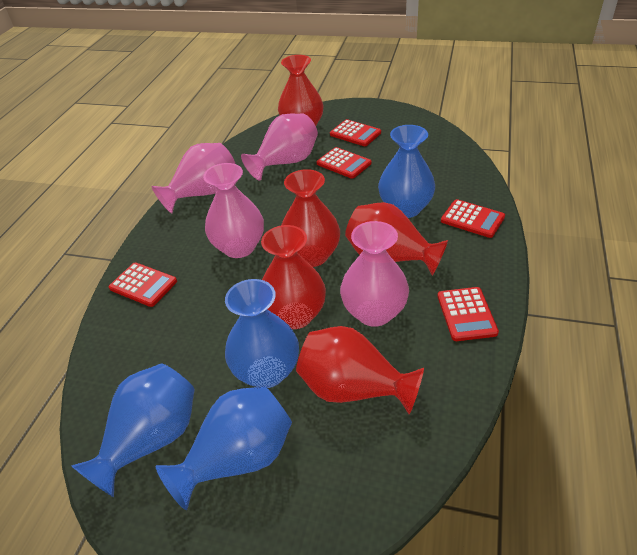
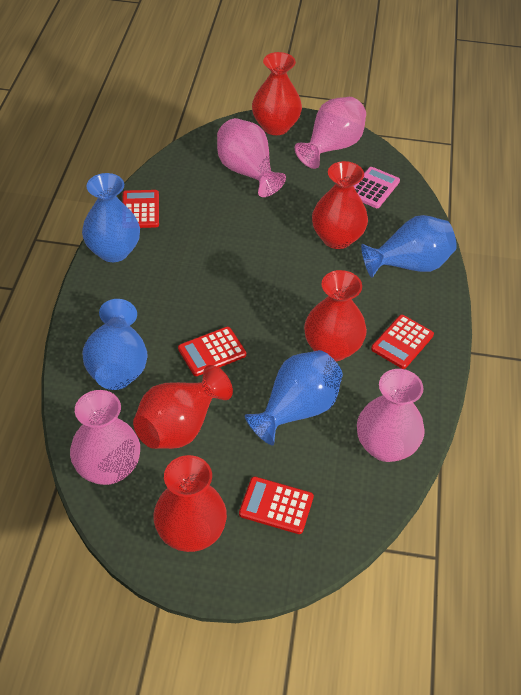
pink calculator: 0 -> 1
red calculator: 5 -> 4

